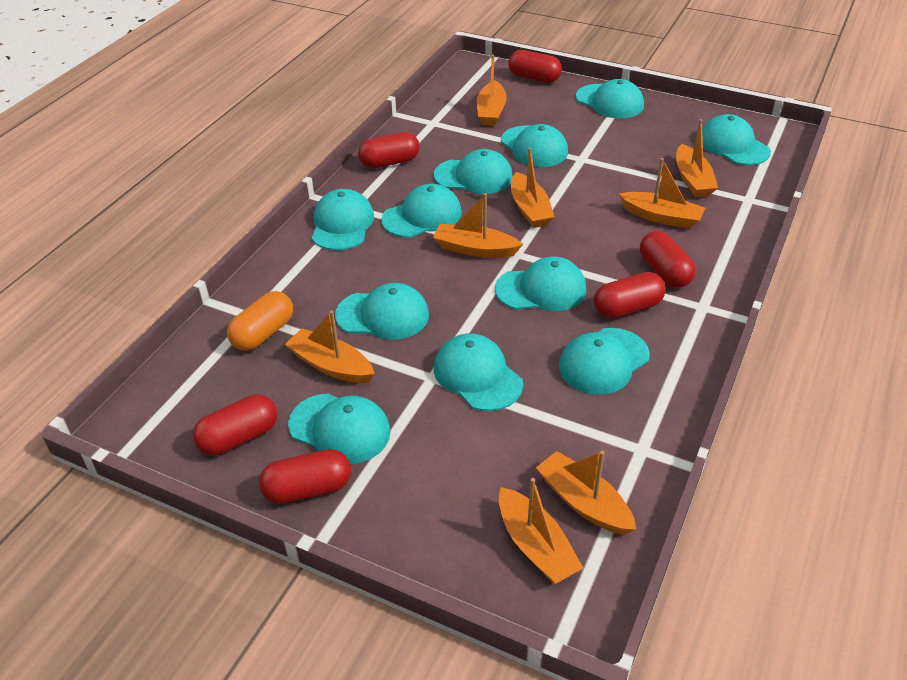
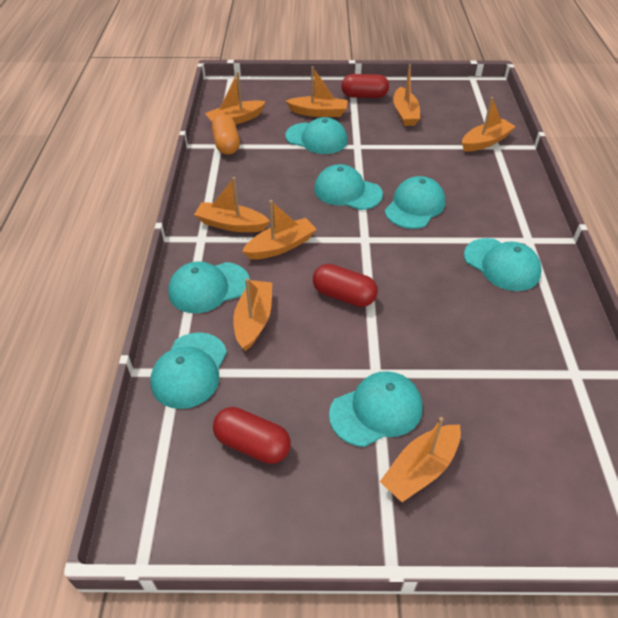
red capsule: 6 -> 3
turquoise cap: 11 -> 7

